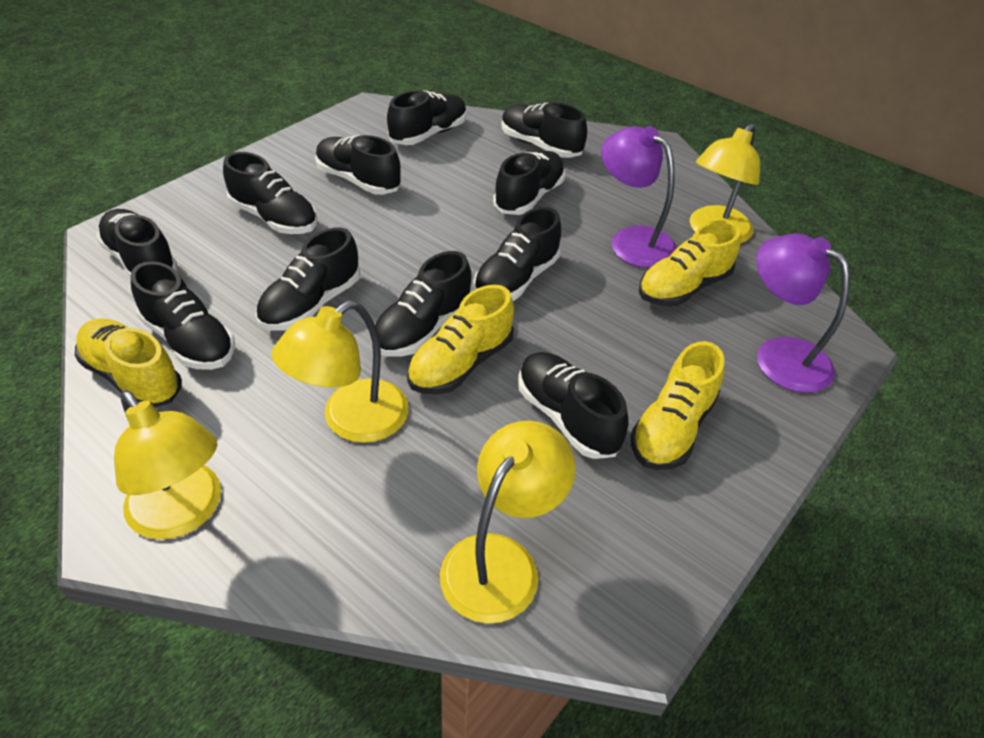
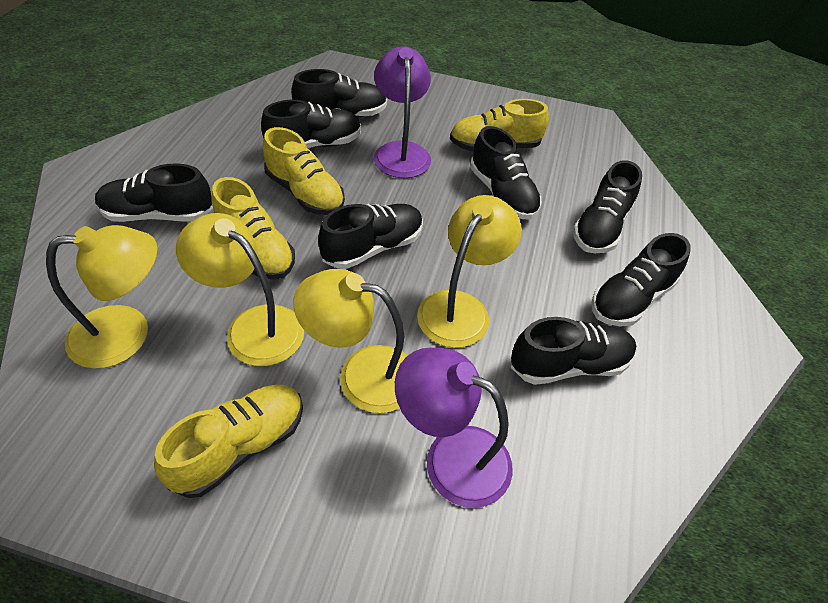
black shoe: 11 -> 8

